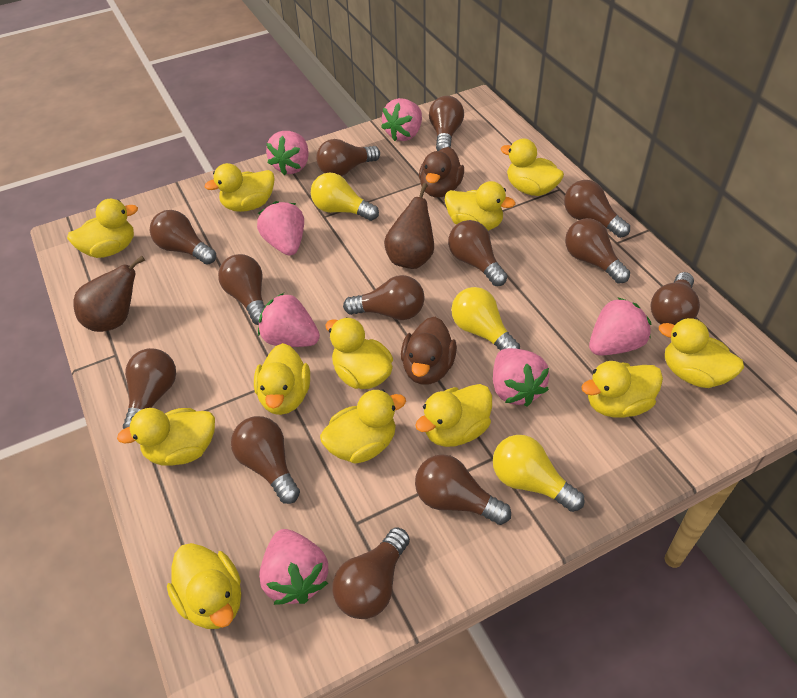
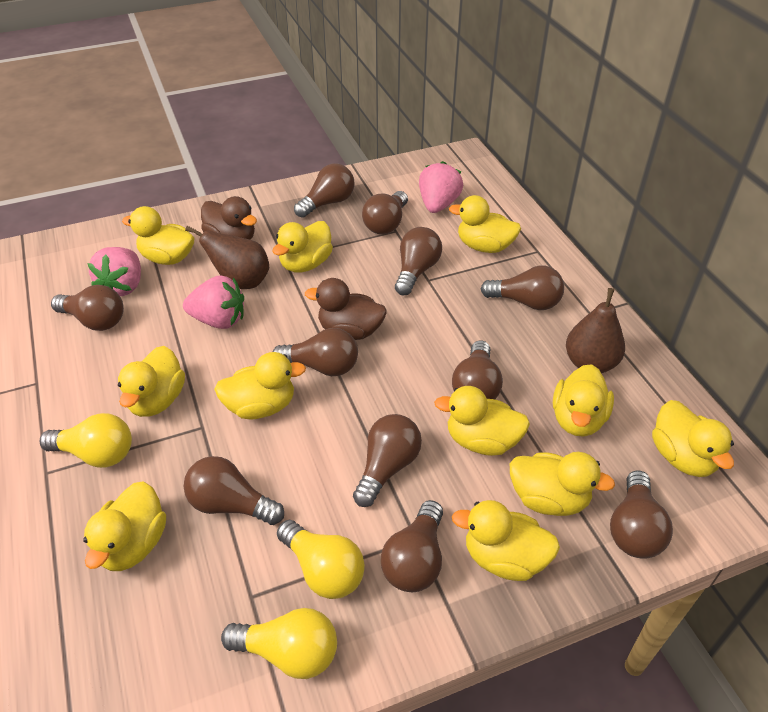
brown light bulb: 13 -> 11
pink strawberry: 7 -> 3
yellow duck: 12 -> 11

